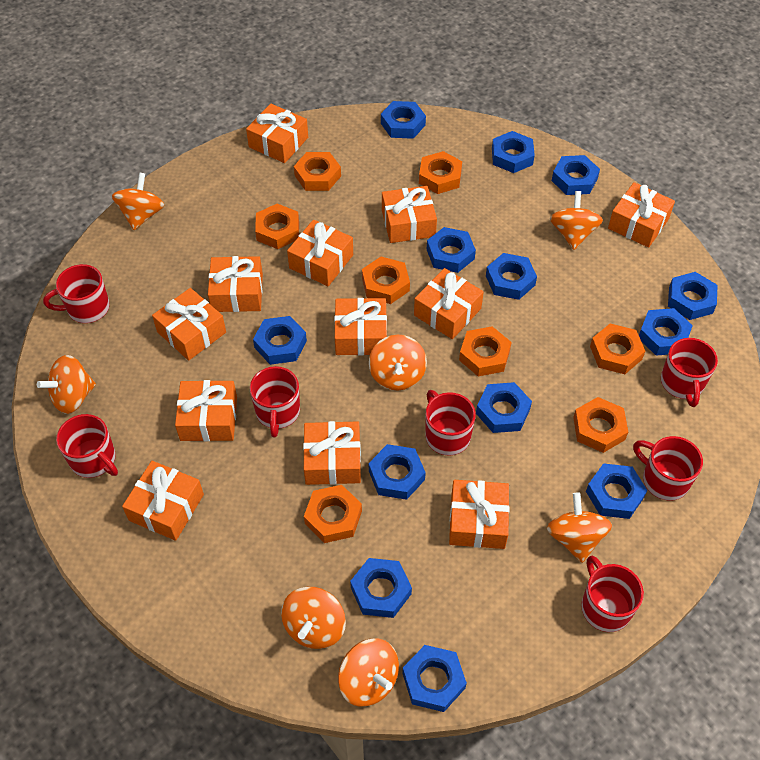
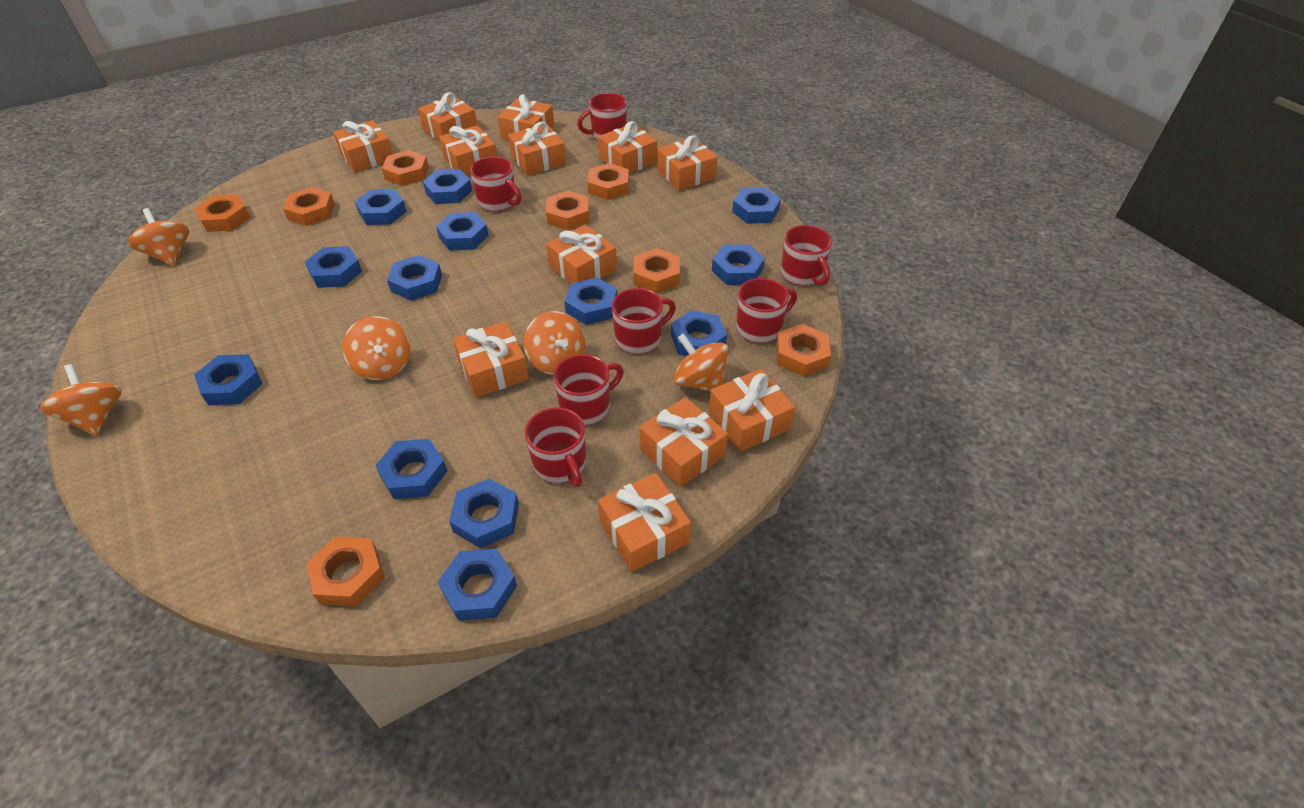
orange spinning top: 7 -> 5

